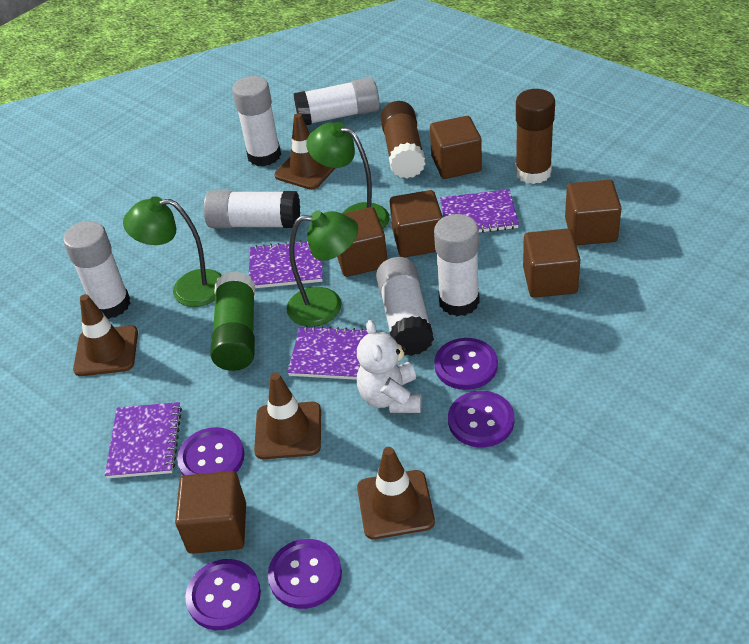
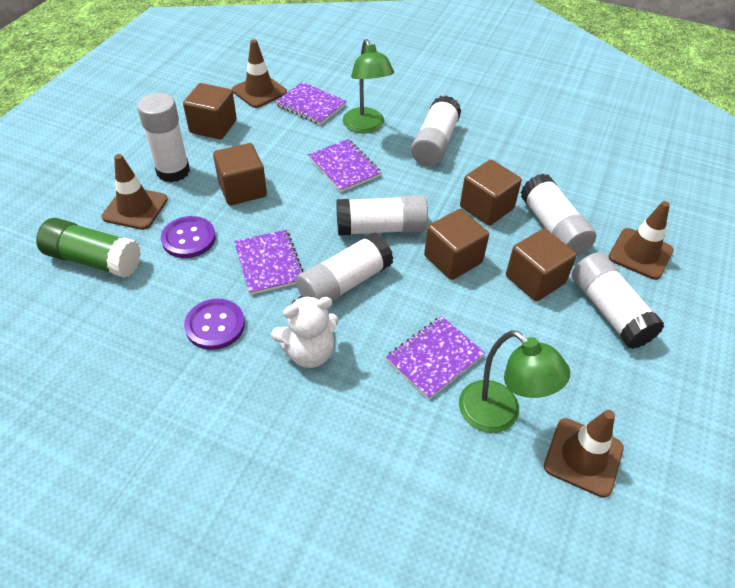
brown cube: 6 -> 5
brown glue stick: 2 -> 0
green lamp: 3 -> 2
purple button: 5 -> 2

